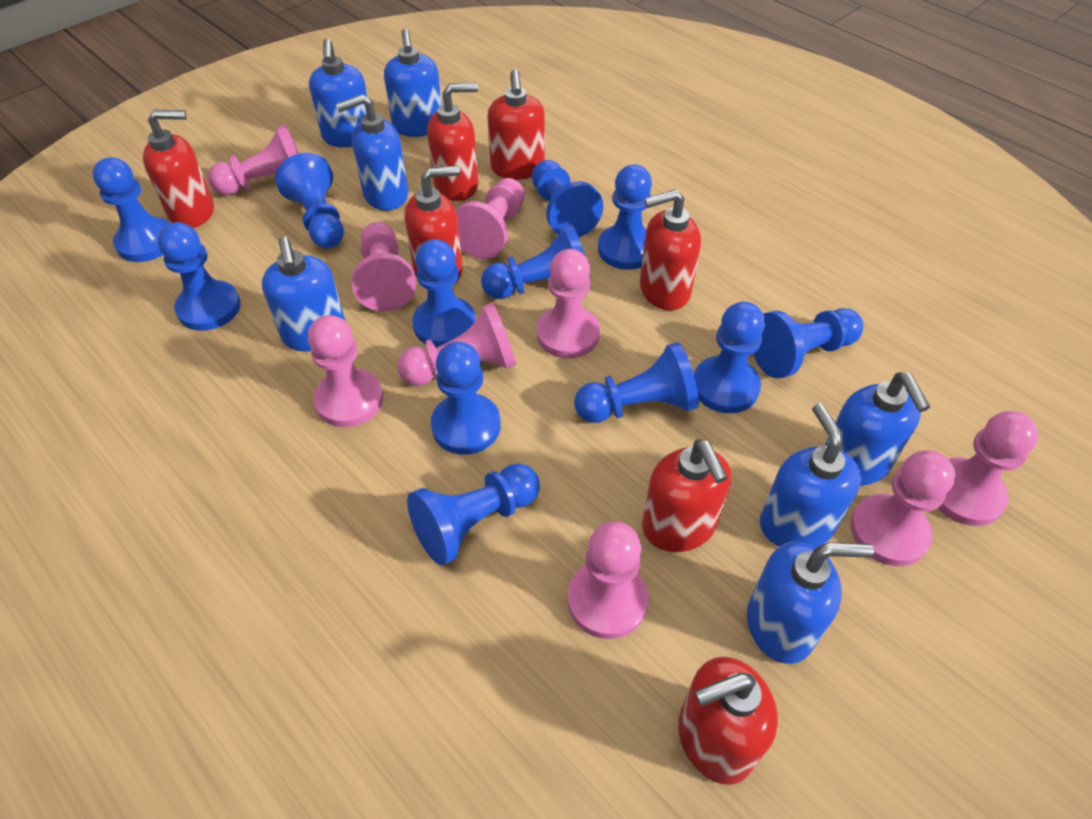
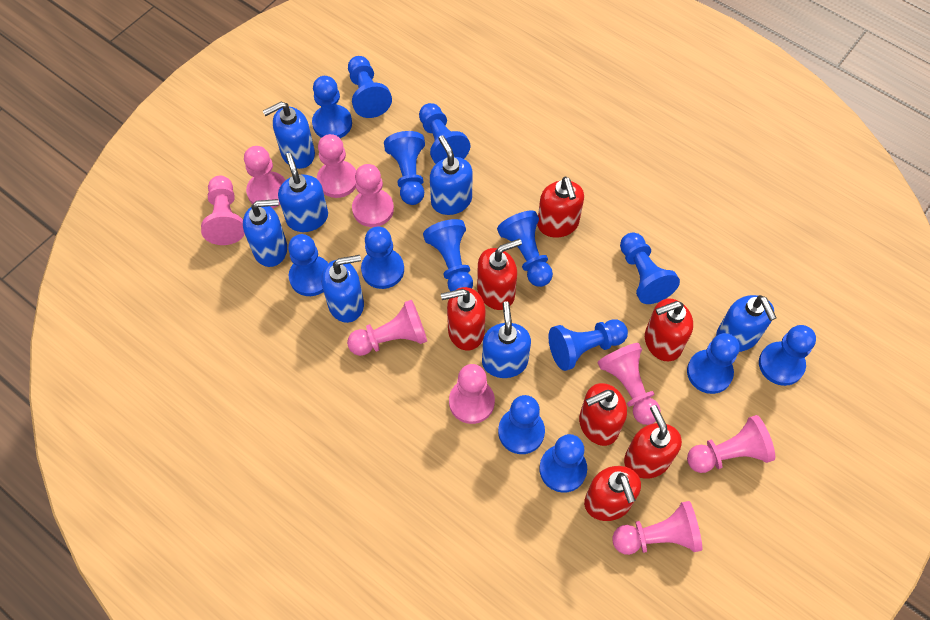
blue pawn: 12 -> 14

